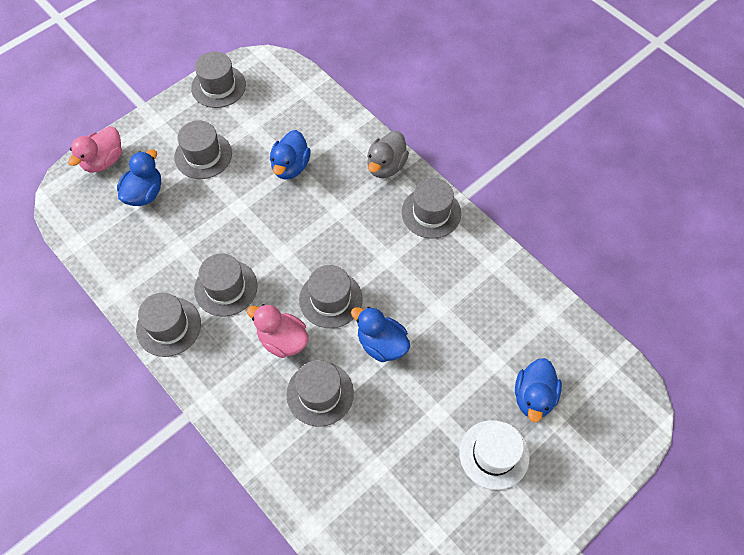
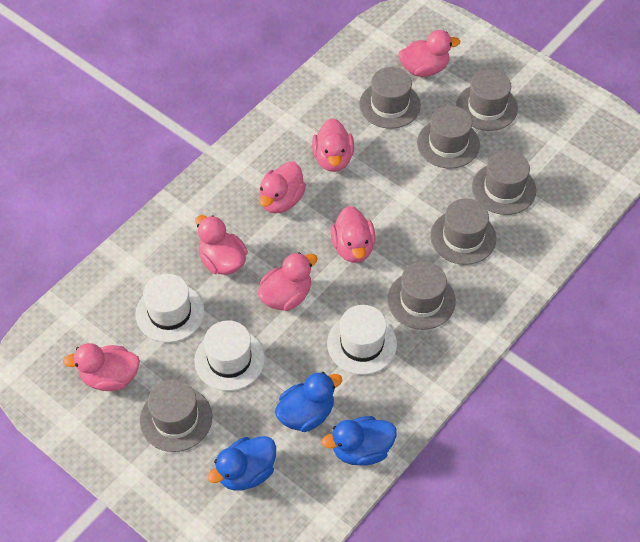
blue duck: 4 -> 3
grey duck: 1 -> 0
pink duck: 2 -> 7
white hat: 1 -> 3

